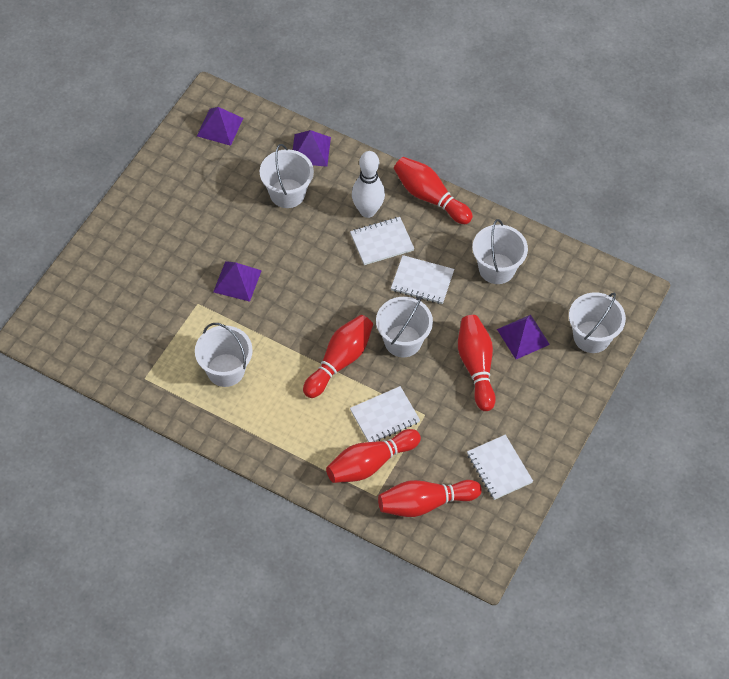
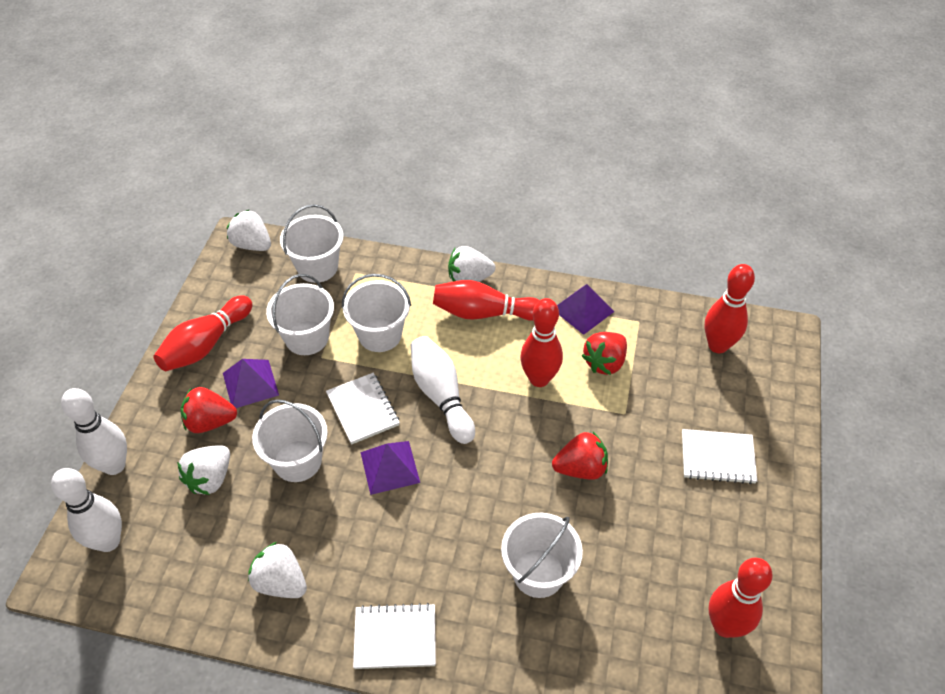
purple pyramid: 4 -> 3
red strawberry: 0 -> 3
white bowling pin: 1 -> 3
white notebook: 4 -> 3
white strawberry: 0 -> 4

